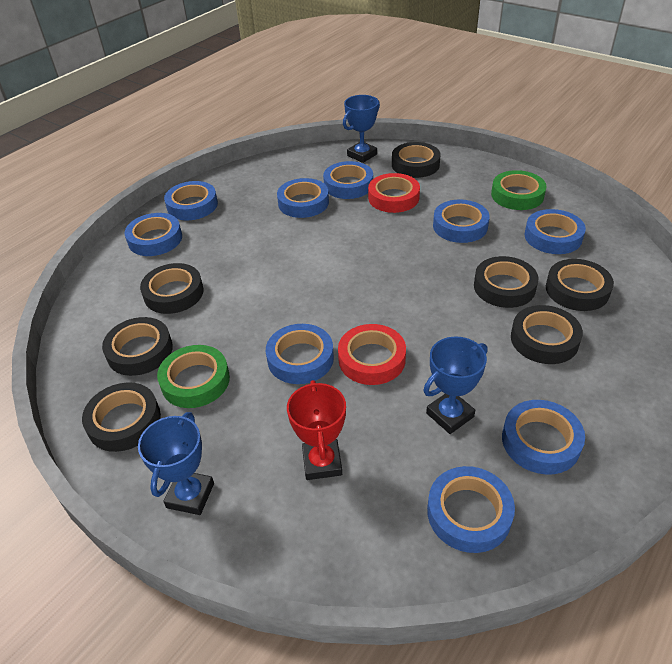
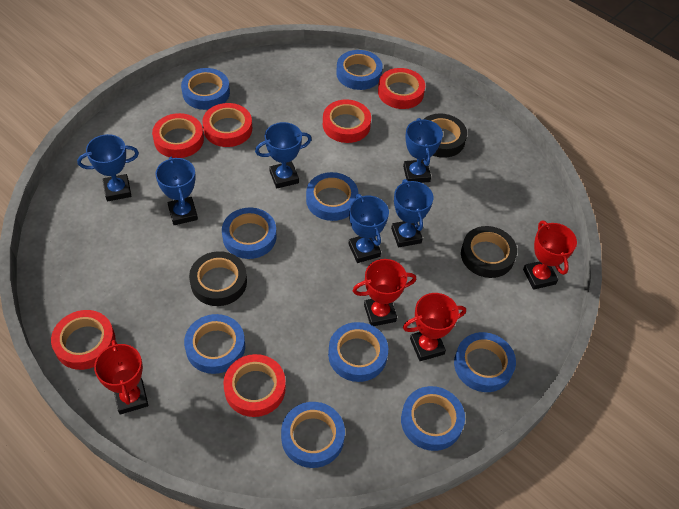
black tape: 7 -> 3
blue trophy: 3 -> 6
green tape: 2 -> 0
red tape: 2 -> 6
red trophy: 1 -> 4

